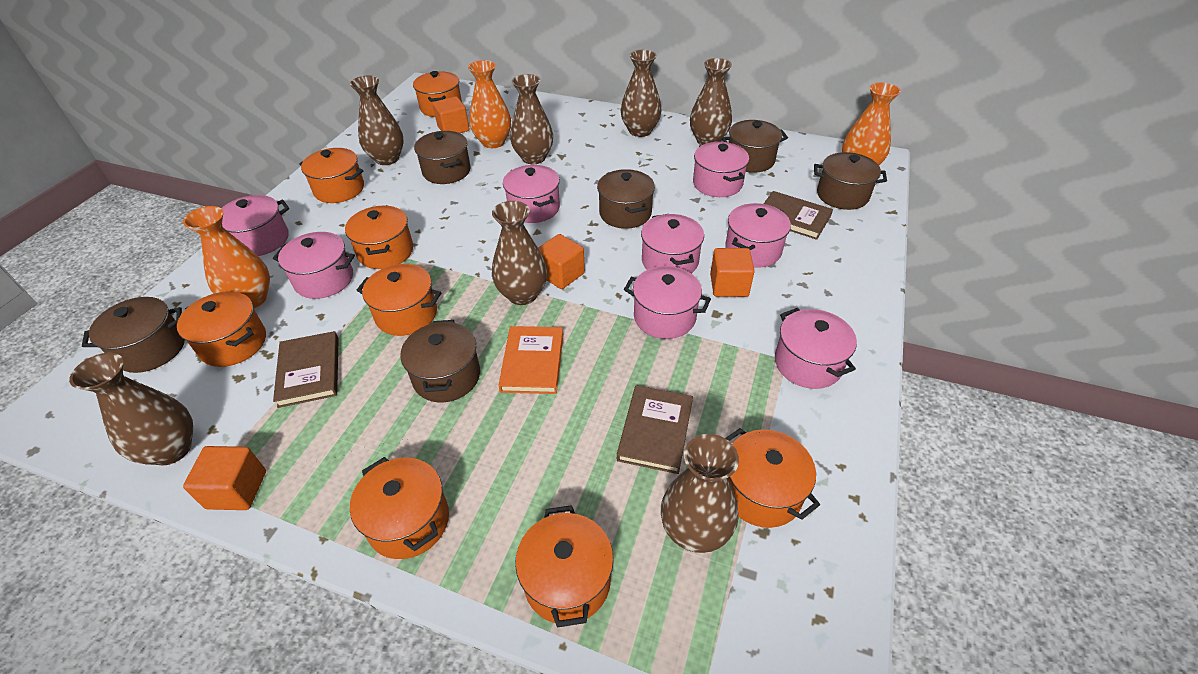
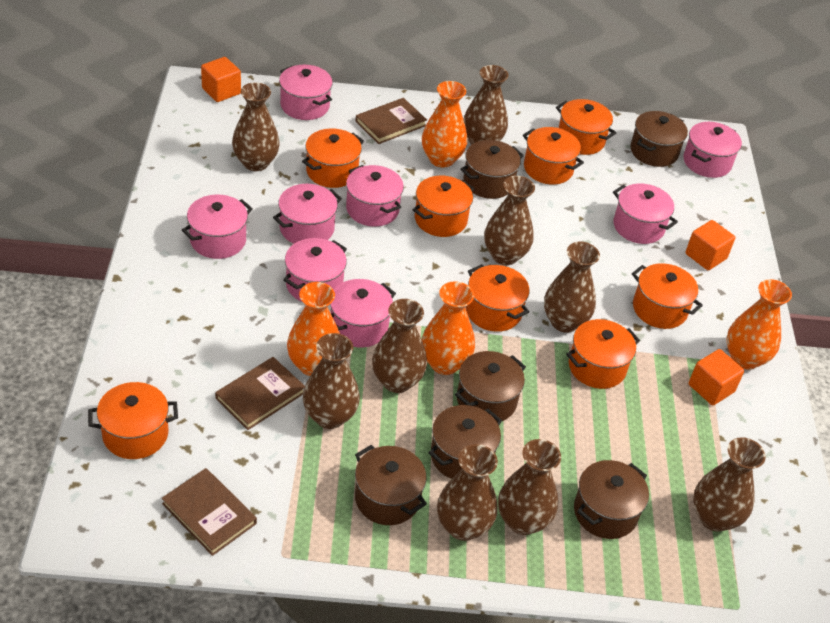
brown vase: 7 -> 9
orange book: 1 -> 0
orange cube: 4 -> 3
orange vase: 3 -> 4

